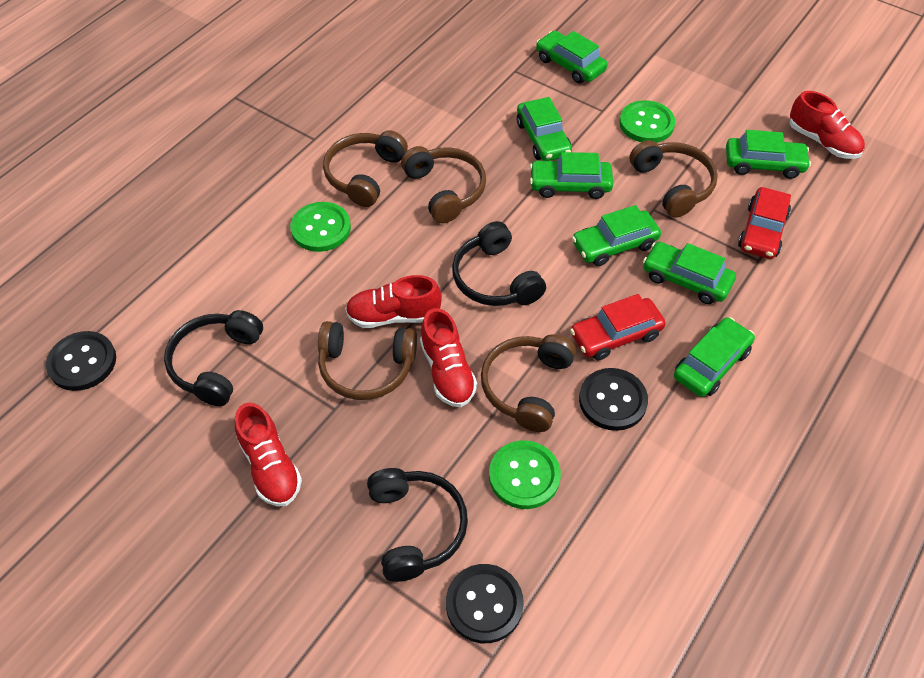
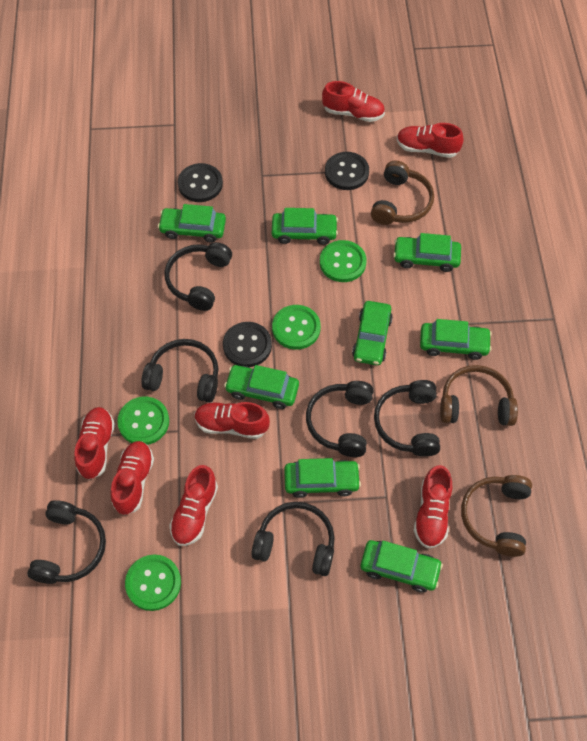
black headphones: 3 -> 6
brown headphones: 5 -> 3
green button: 3 -> 4
green car: 7 -> 8
red car: 2 -> 0
red shoe: 4 -> 7

